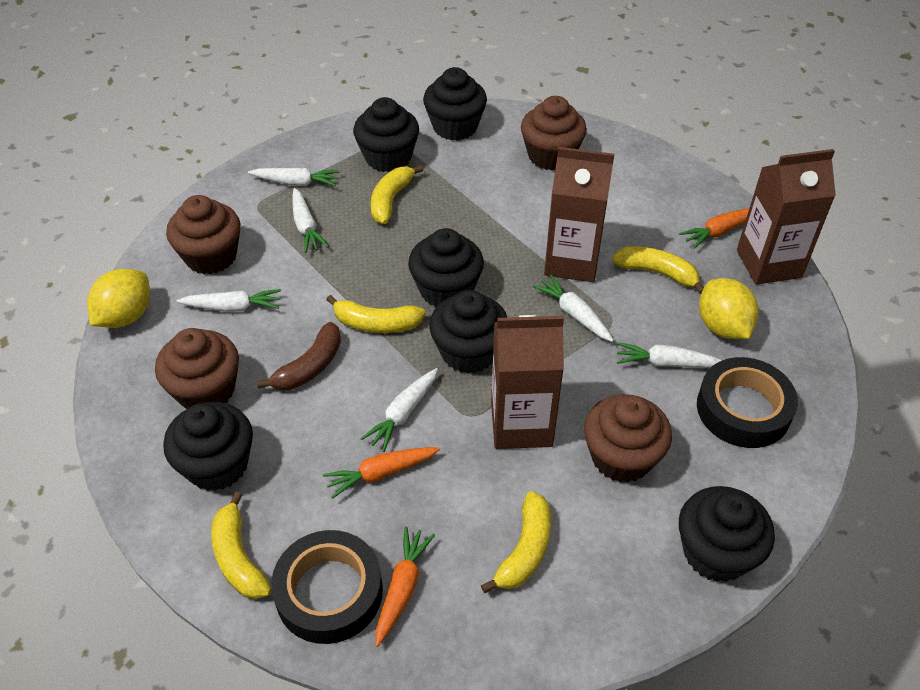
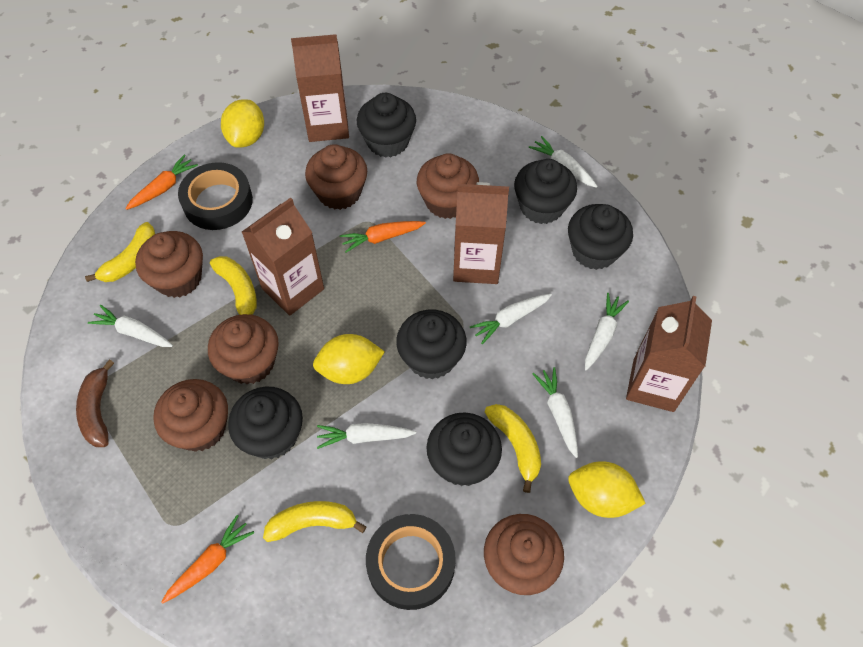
brown carton: 3 -> 4
brown cupcake: 4 -> 6
yellow banana: 5 -> 4
yellow lemon: 2 -> 3

